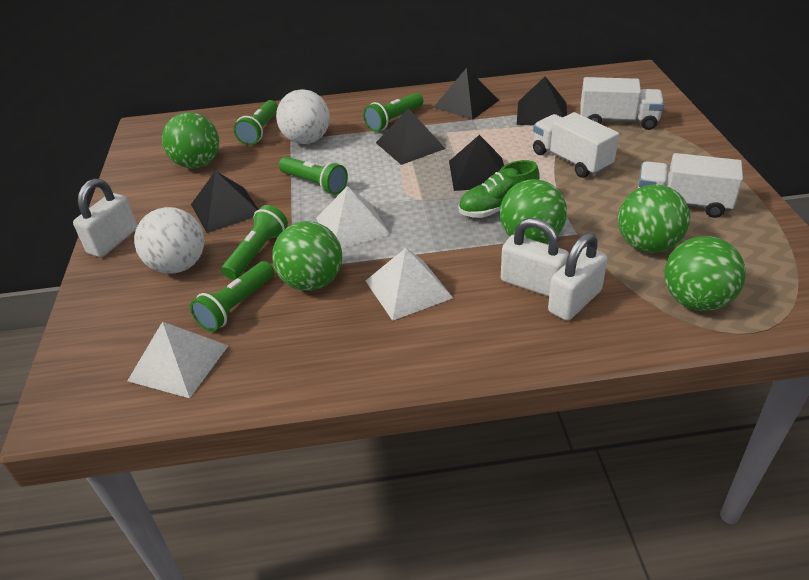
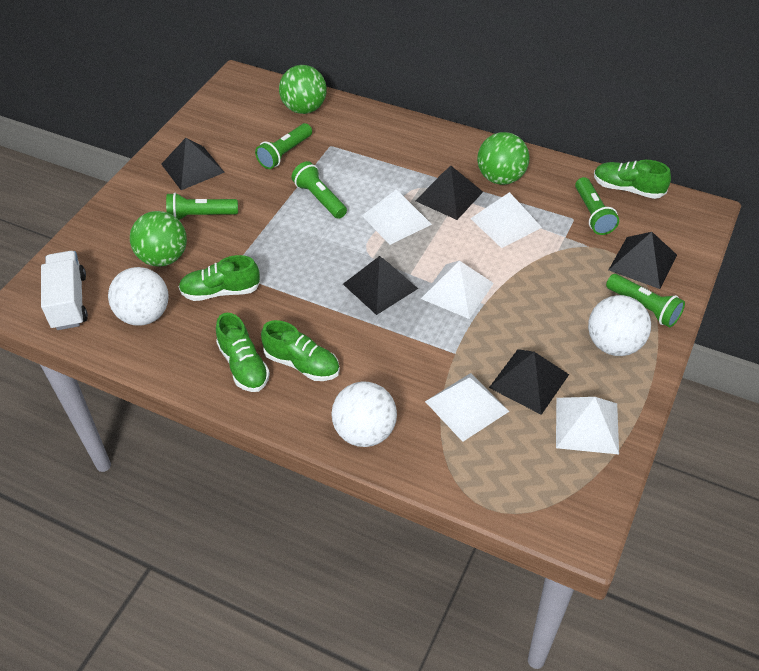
green ball: 5 -> 3
green shoe: 1 -> 4
white ball: 2 -> 3
white padlock: 3 -> 0
white pyramid: 3 -> 5
white truck: 3 -> 1

